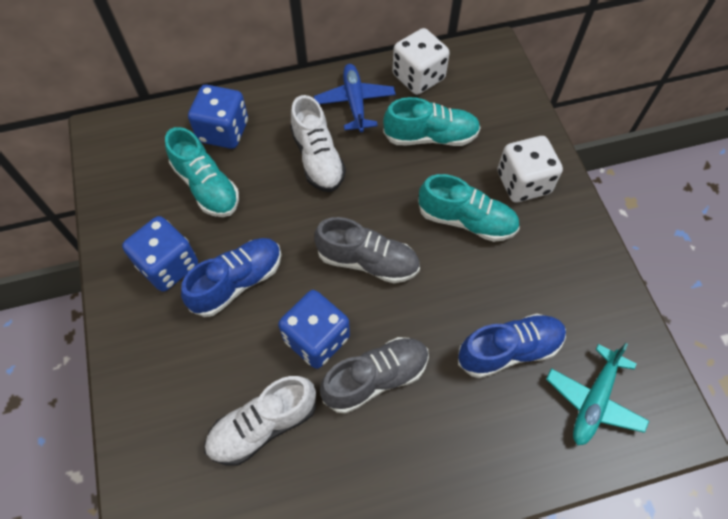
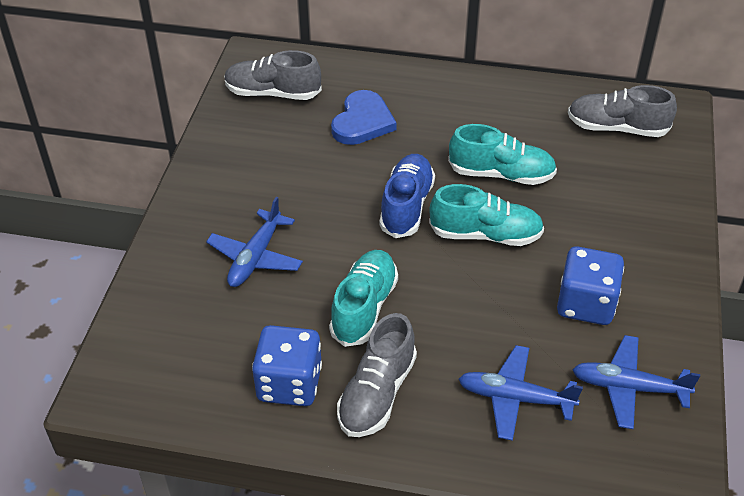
blue dice: 3 -> 2
blue heart: 0 -> 1
blue plane: 1 -> 3
blue shoe: 2 -> 1
grey shoe: 2 -> 3
turquoise plane: 1 -> 0
white dice: 2 -> 0
white shoe: 2 -> 0

